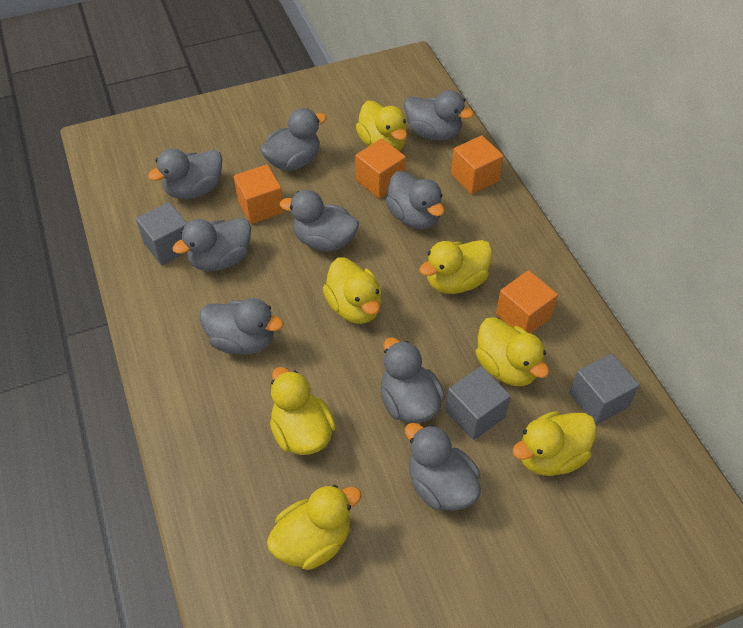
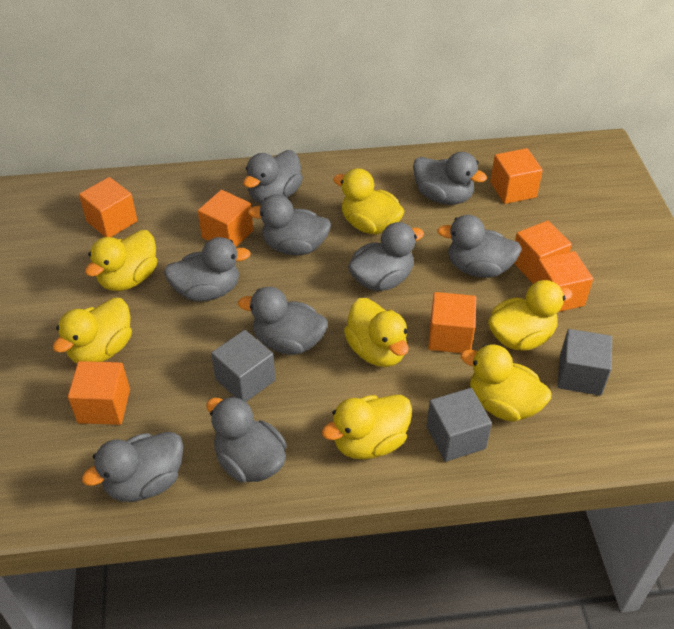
orange cube: 4 -> 7

